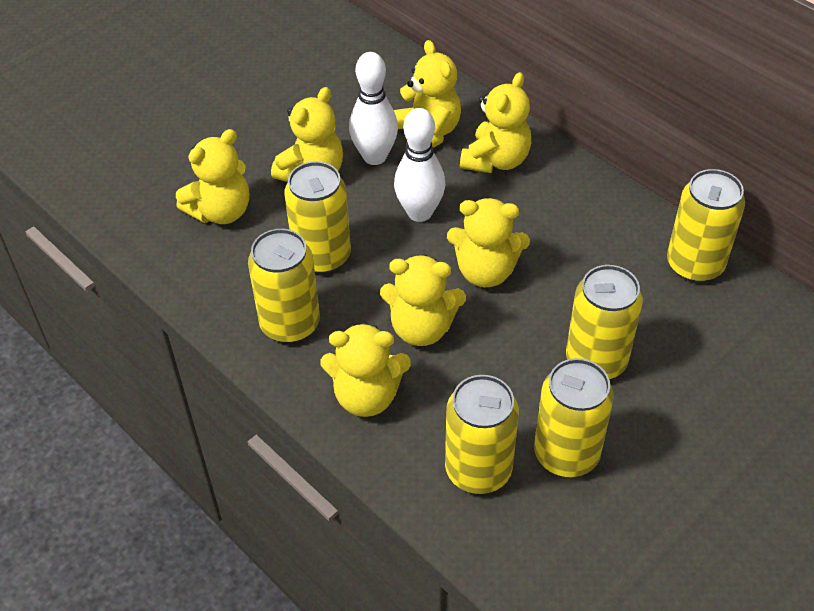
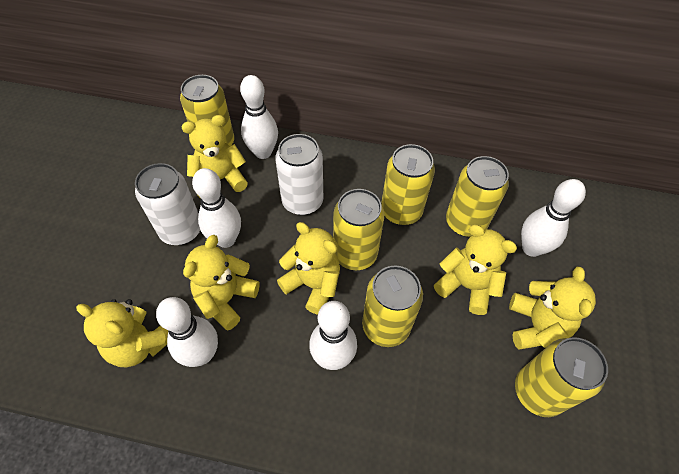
white bowling pin: 2 -> 5
white can: 0 -> 2
yellow teddy bear: 7 -> 6

